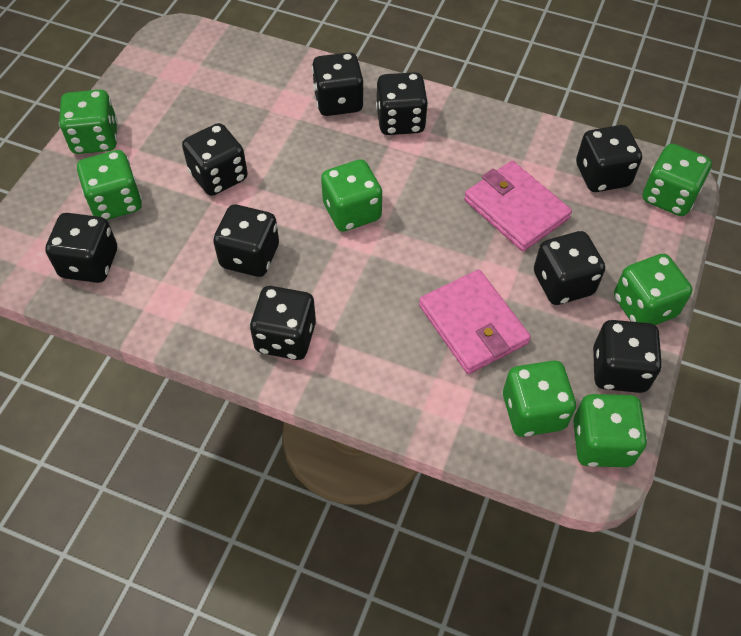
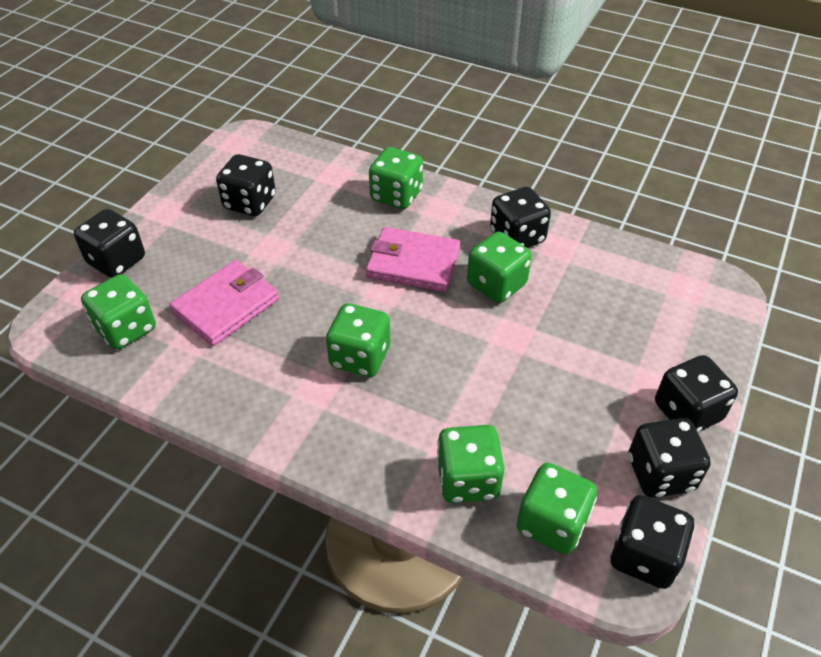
black dice: 9 -> 6
green dice: 7 -> 6

